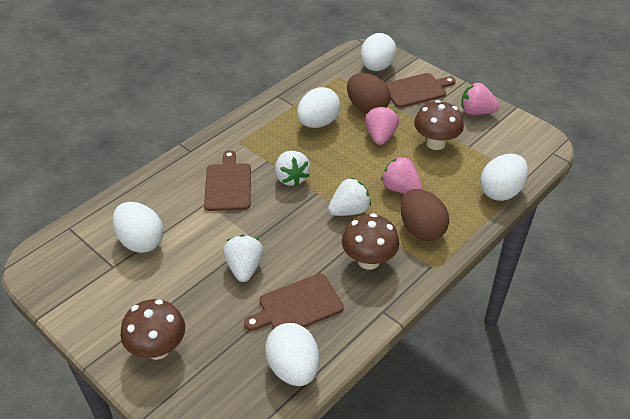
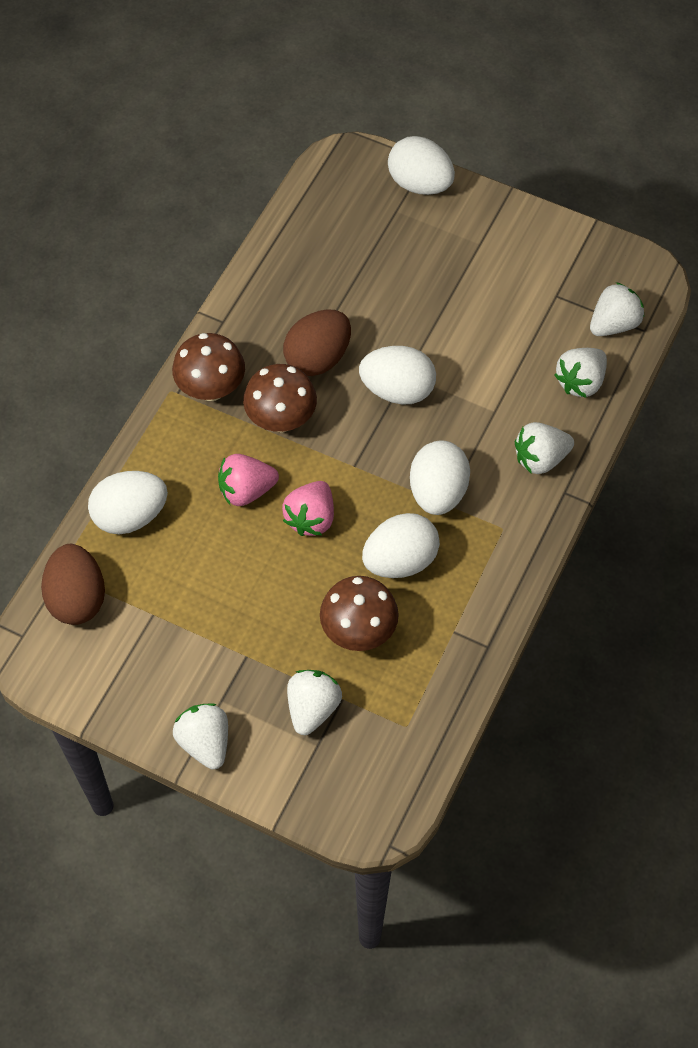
brown cutting board: 3 -> 0
pink strawberry: 3 -> 2
white strawberry: 3 -> 5

